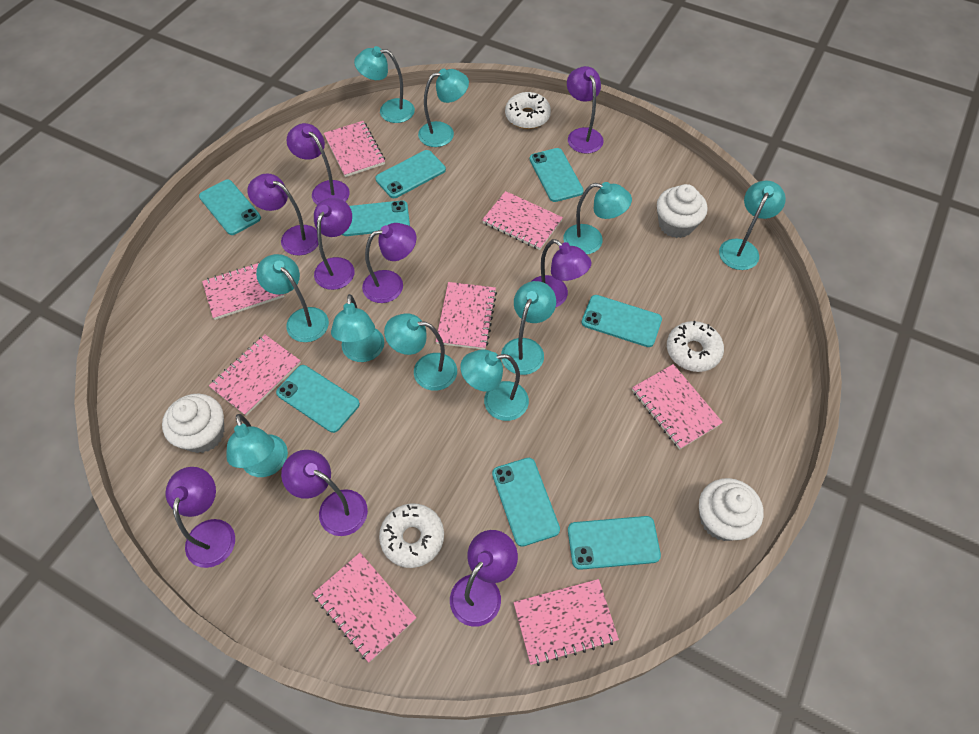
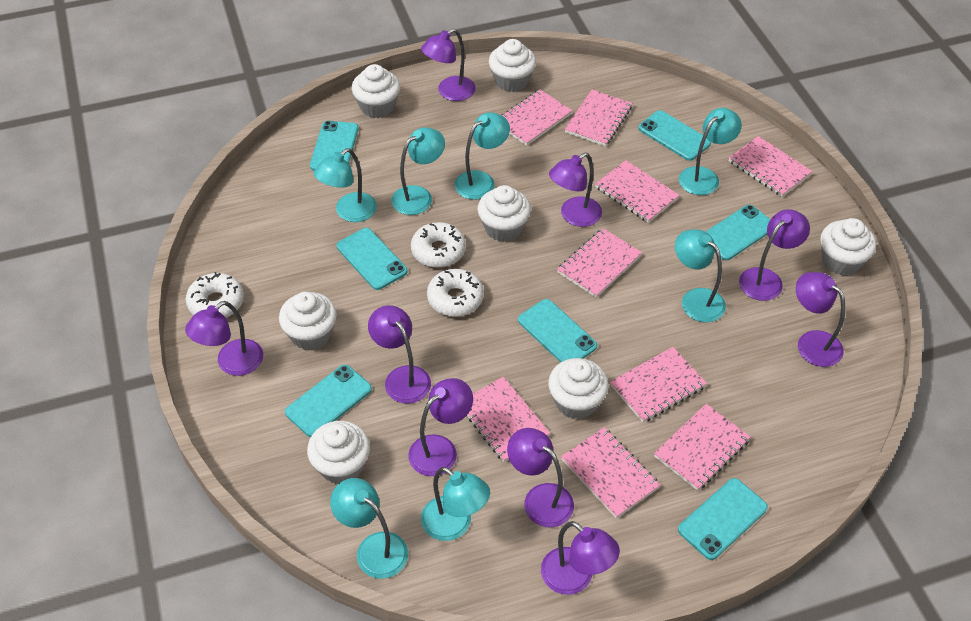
pink notebook: 8 -> 9
turquoise lamp: 10 -> 7
turquoise phone: 8 -> 7
white cupcake: 3 -> 7

